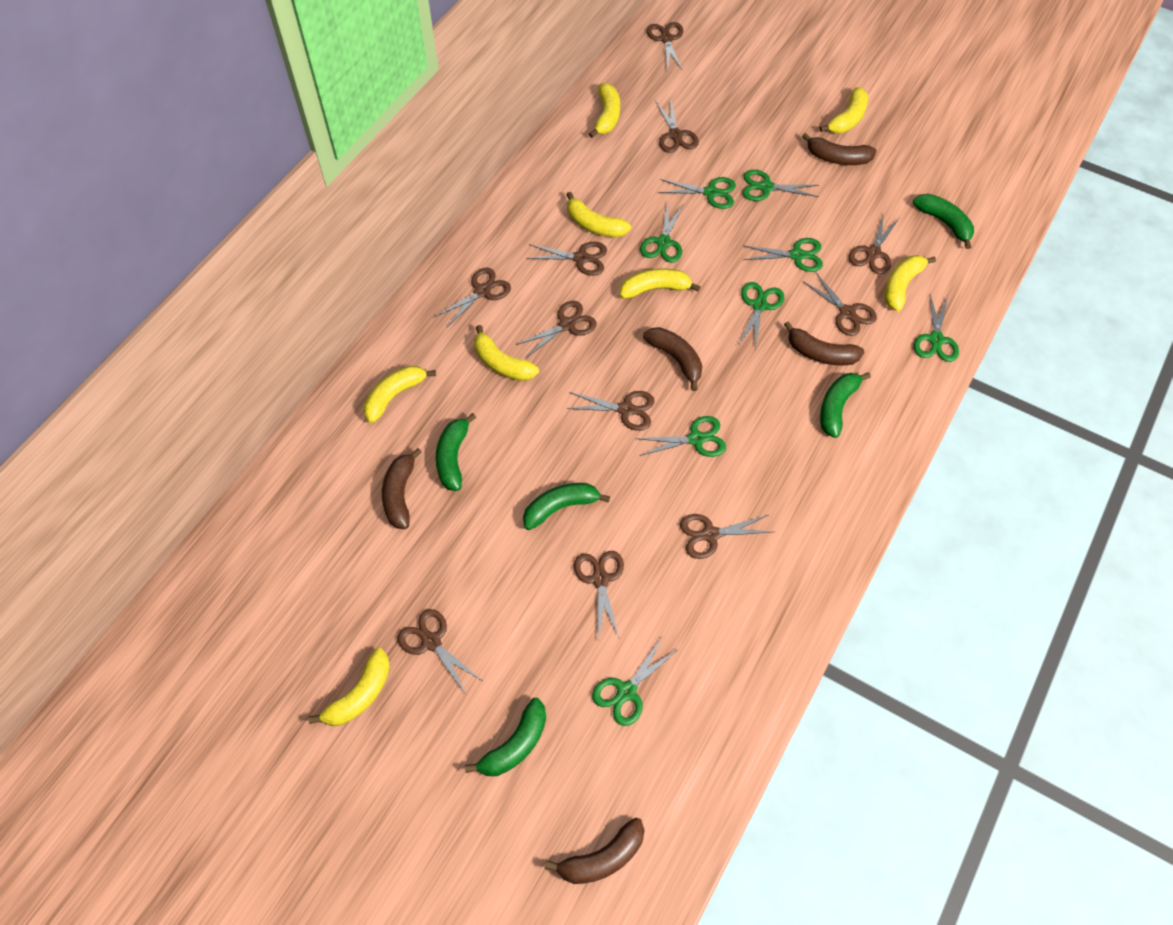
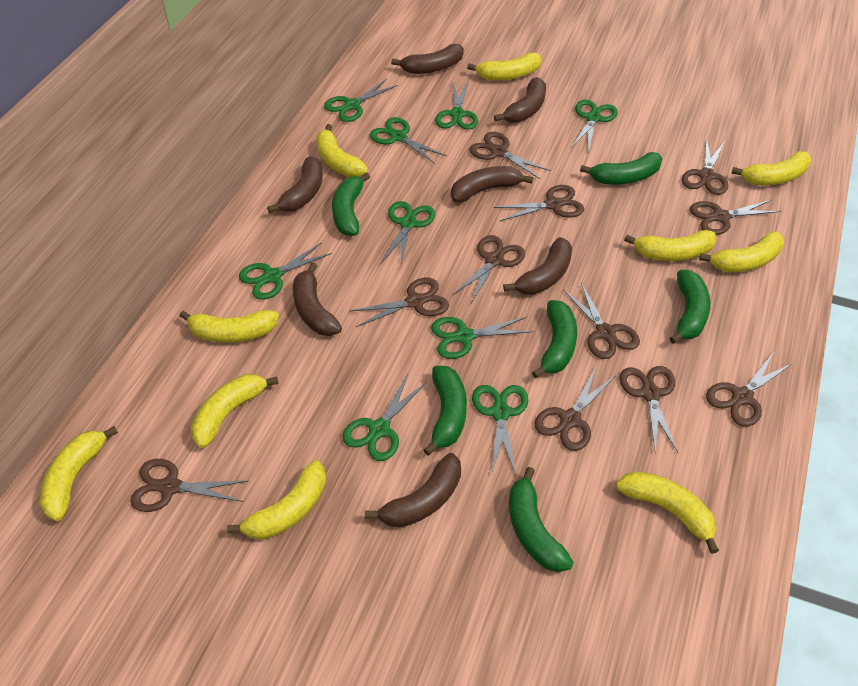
brown banana: 5 -> 7
green banana: 5 -> 6
green scissors: 8 -> 9
yellow banana: 8 -> 10

